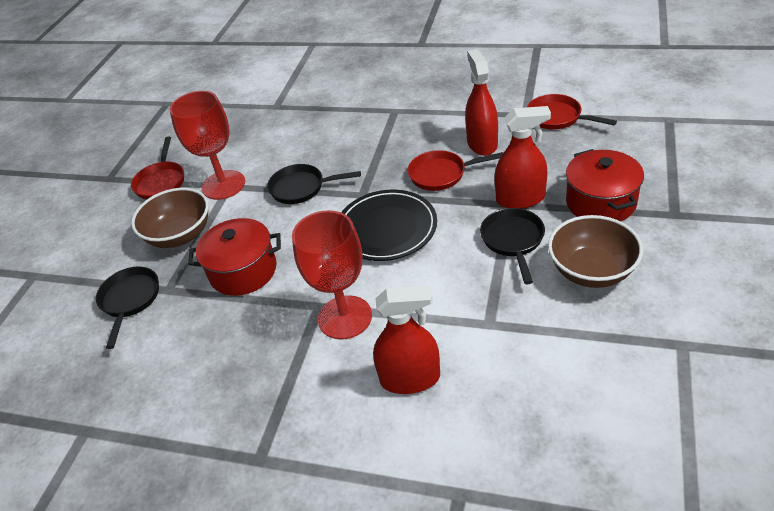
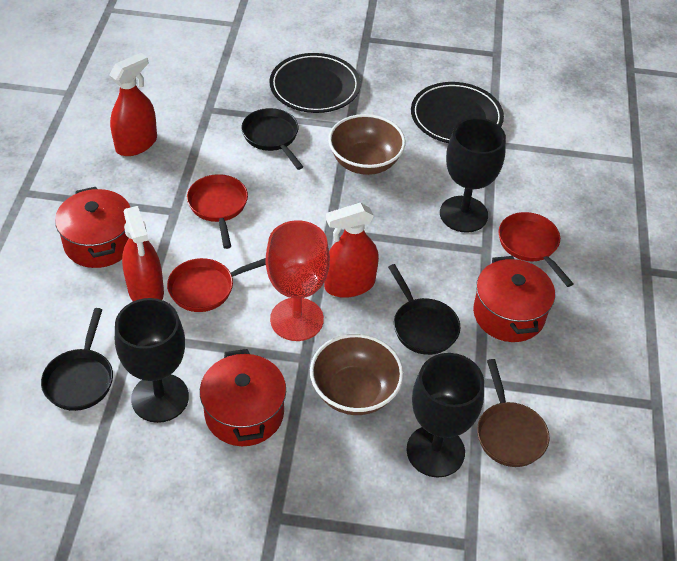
black goblet: 0 -> 3
black plate: 1 -> 2
brown pan: 0 -> 1
red goblet: 2 -> 1
red pot: 2 -> 3

